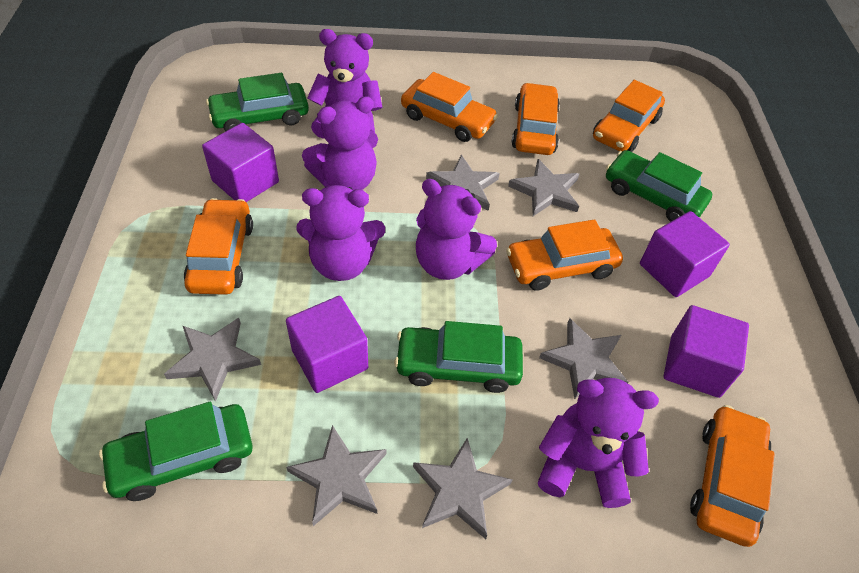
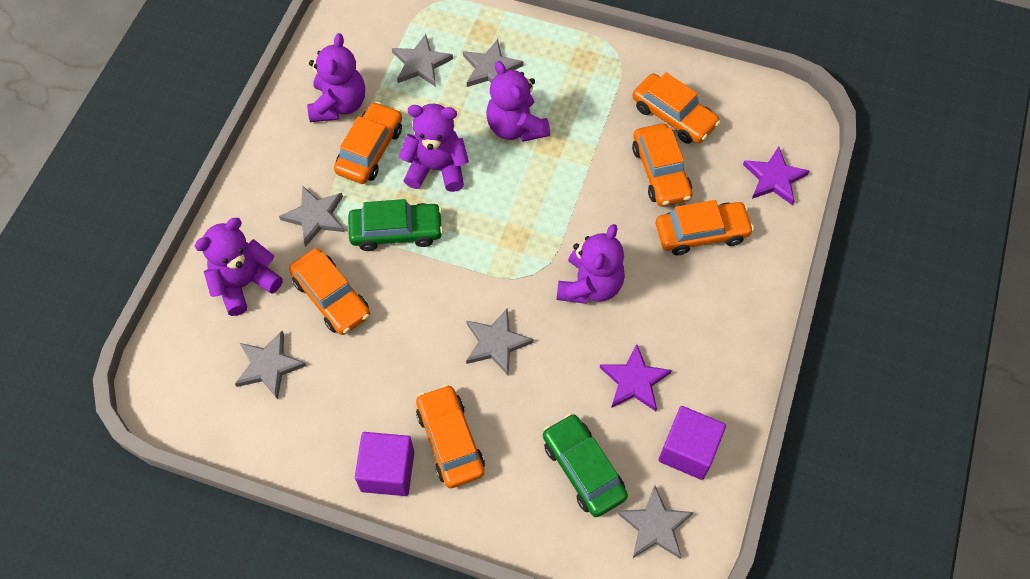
green car: 4 -> 2
purple cube: 4 -> 2
purple star: 0 -> 2

